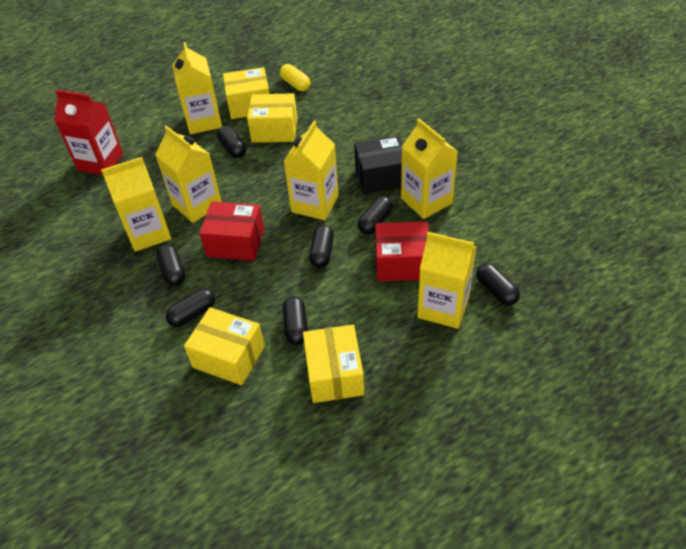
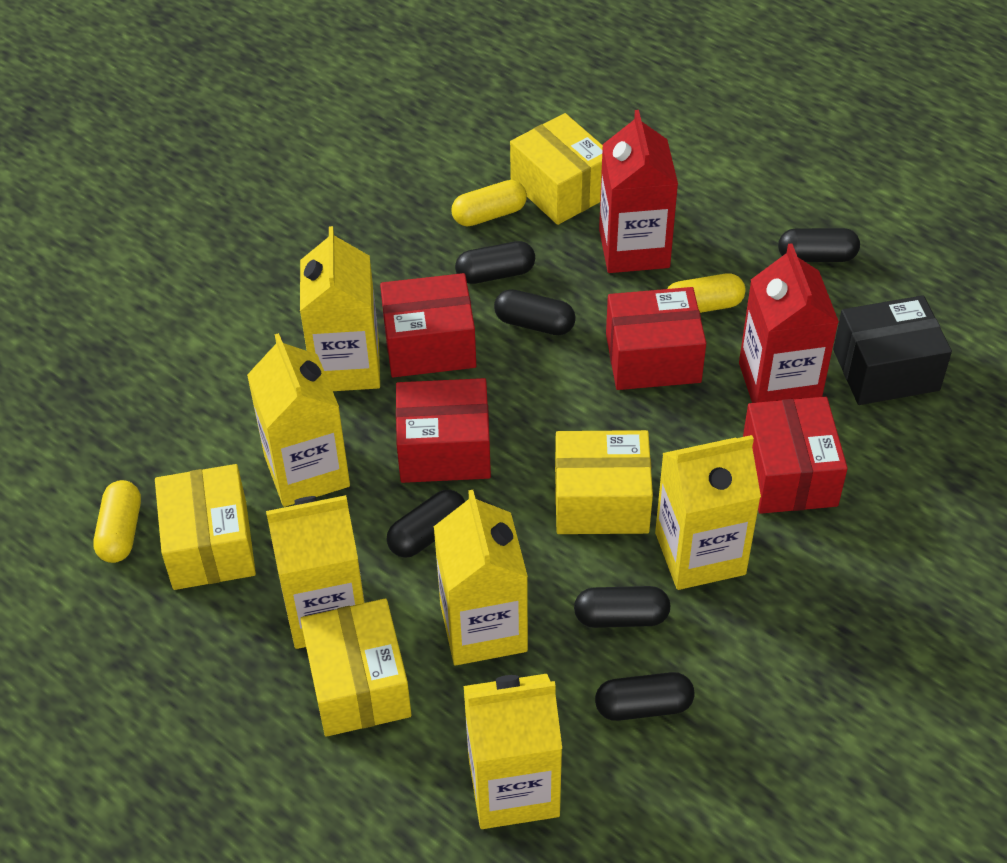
black capsule: 7 -> 6
red box: 2 -> 4
red carton: 1 -> 2
yellow capsule: 1 -> 3

